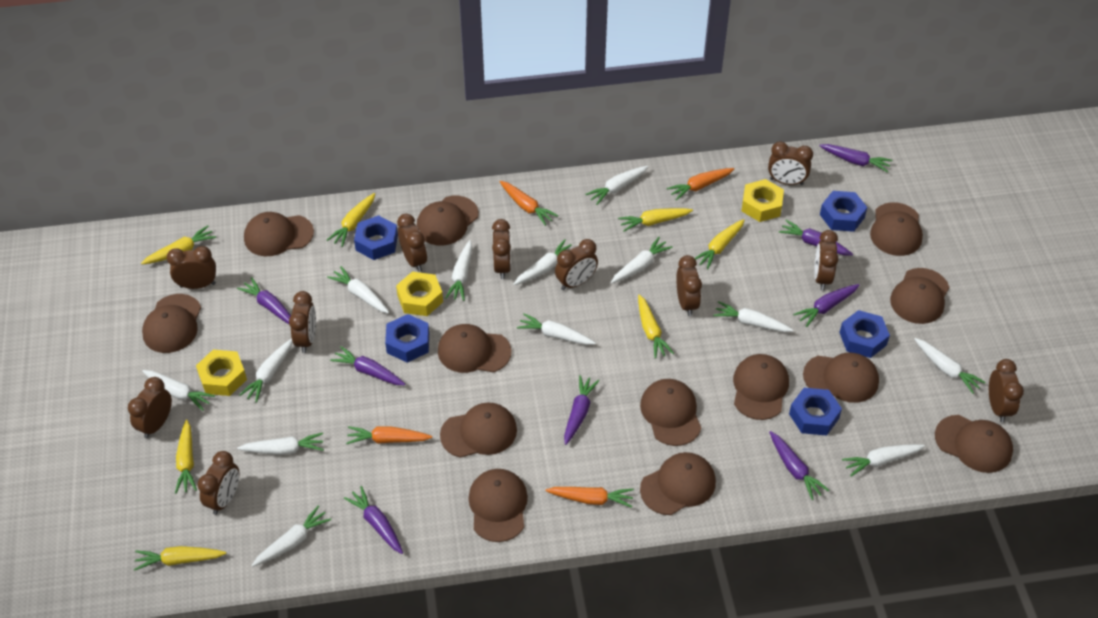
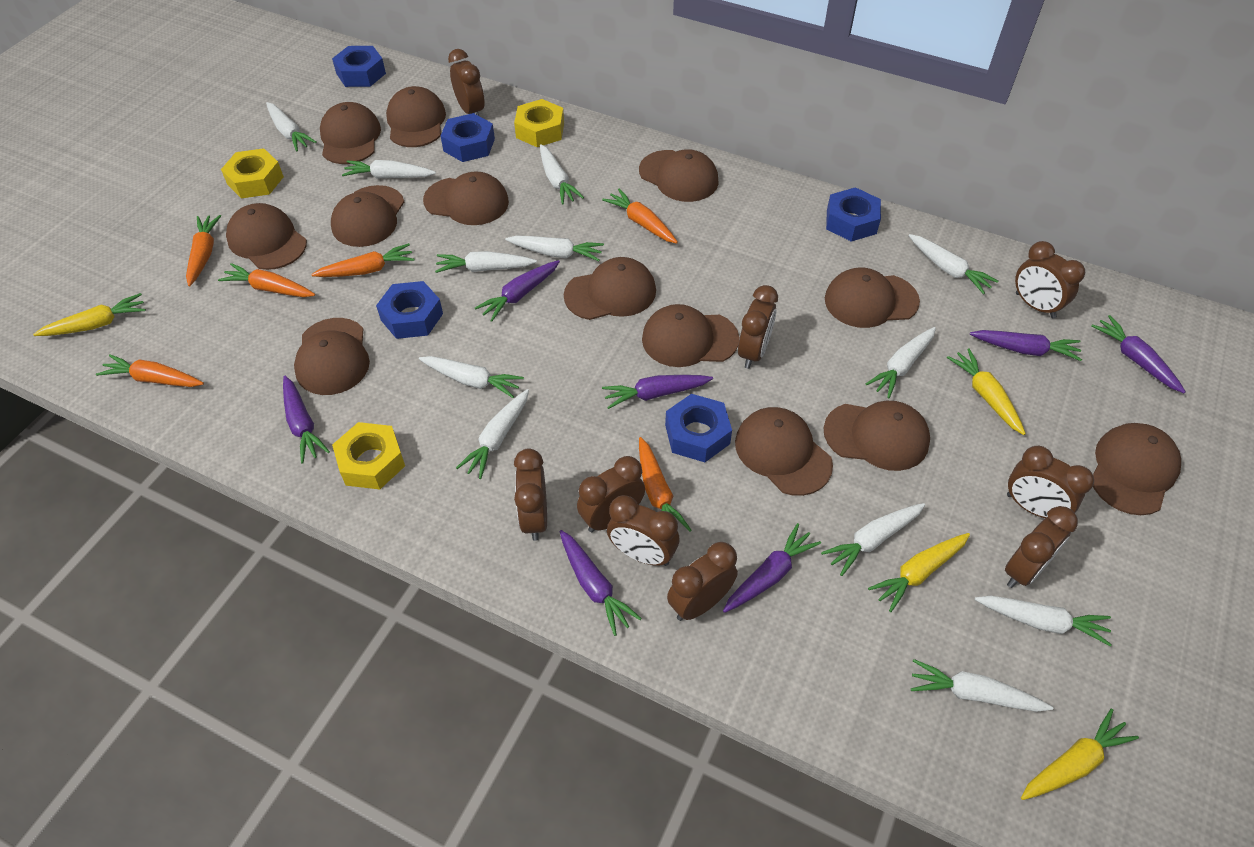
brown clock: 11 -> 9
orange carrot: 4 -> 6
purple carrot: 8 -> 7
white carrot: 13 -> 12
yellow carrot: 7 -> 4

